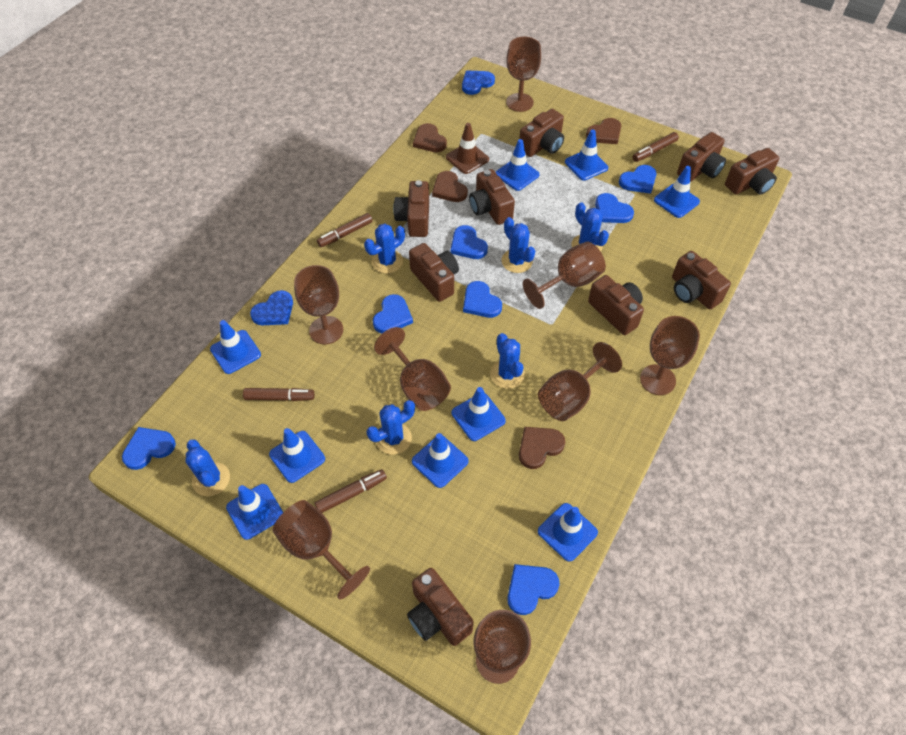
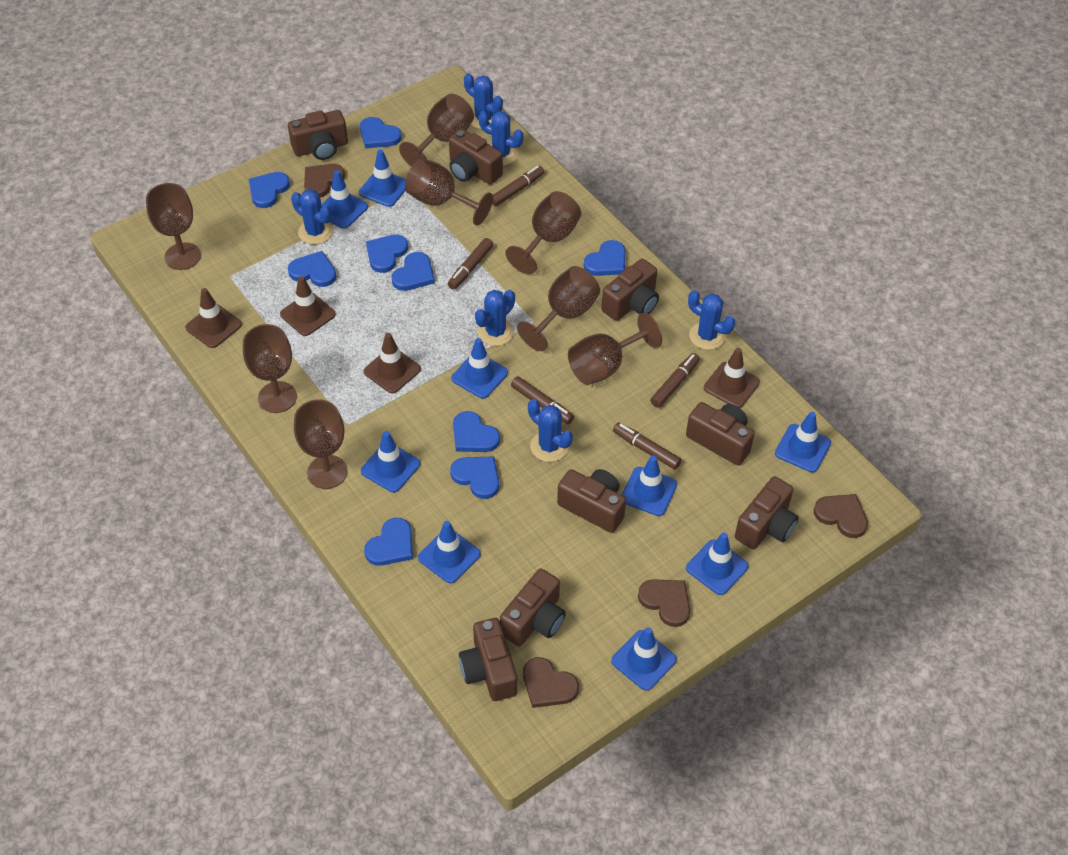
brown camera: 9 -> 8
brown marker: 4 -> 5
brown traffic cone: 1 -> 4

